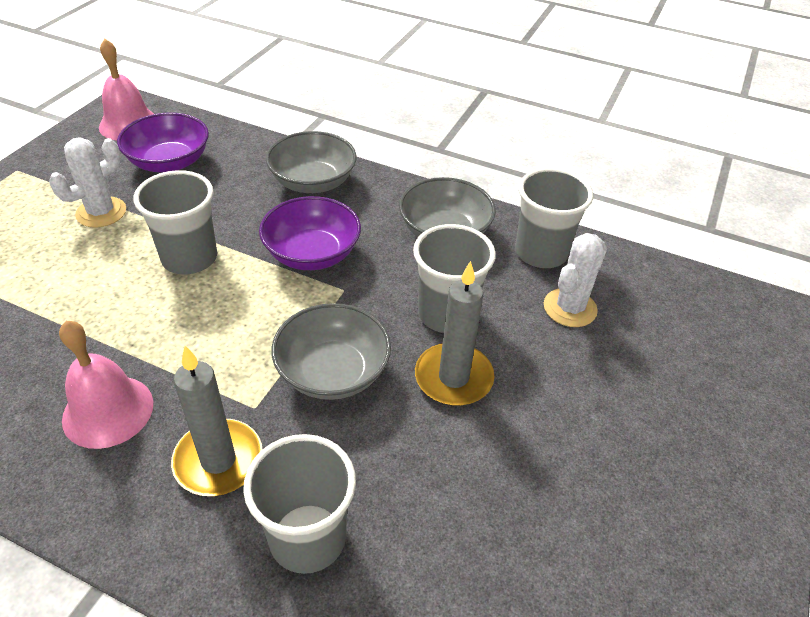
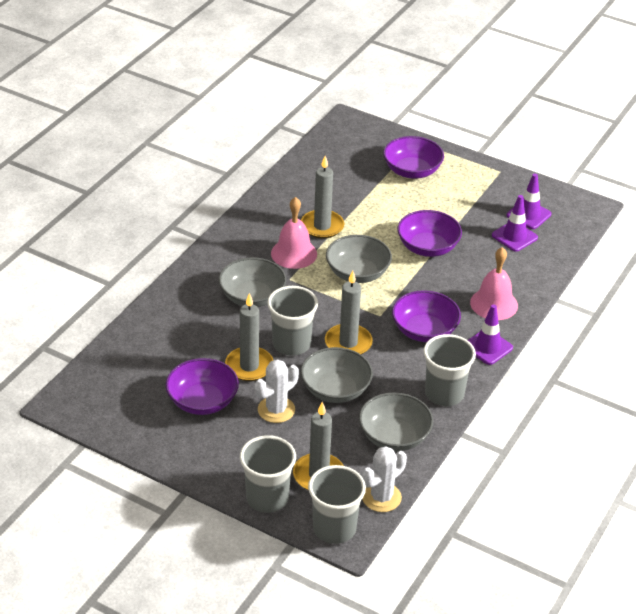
grey bowl: 3 -> 4
grey candle: 2 -> 4
purple bowl: 2 -> 4
purple traffic cone: 0 -> 3

